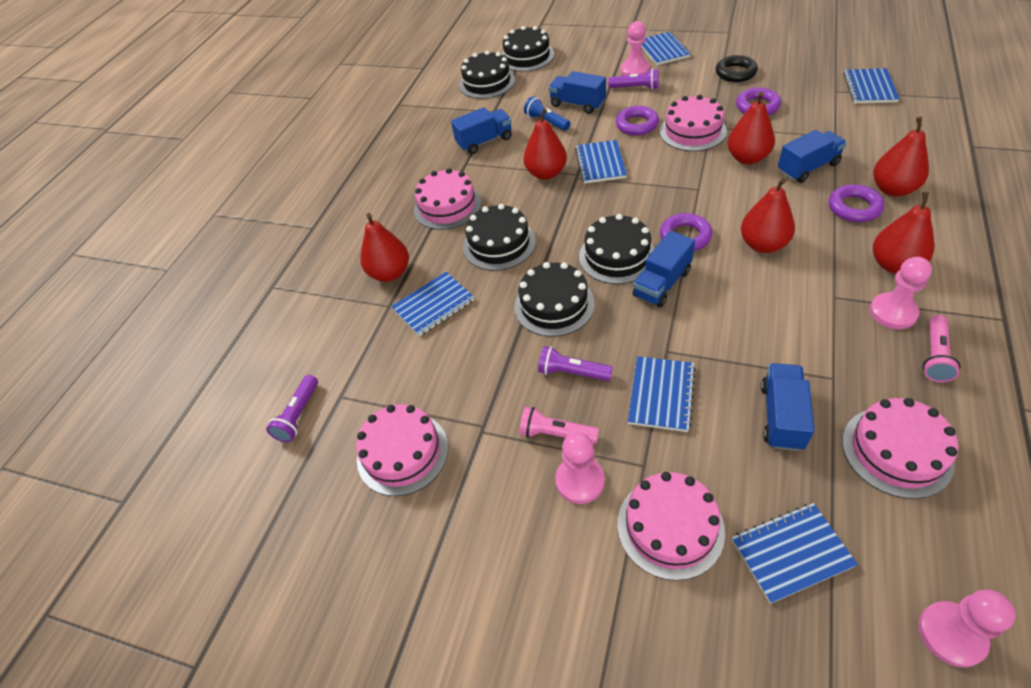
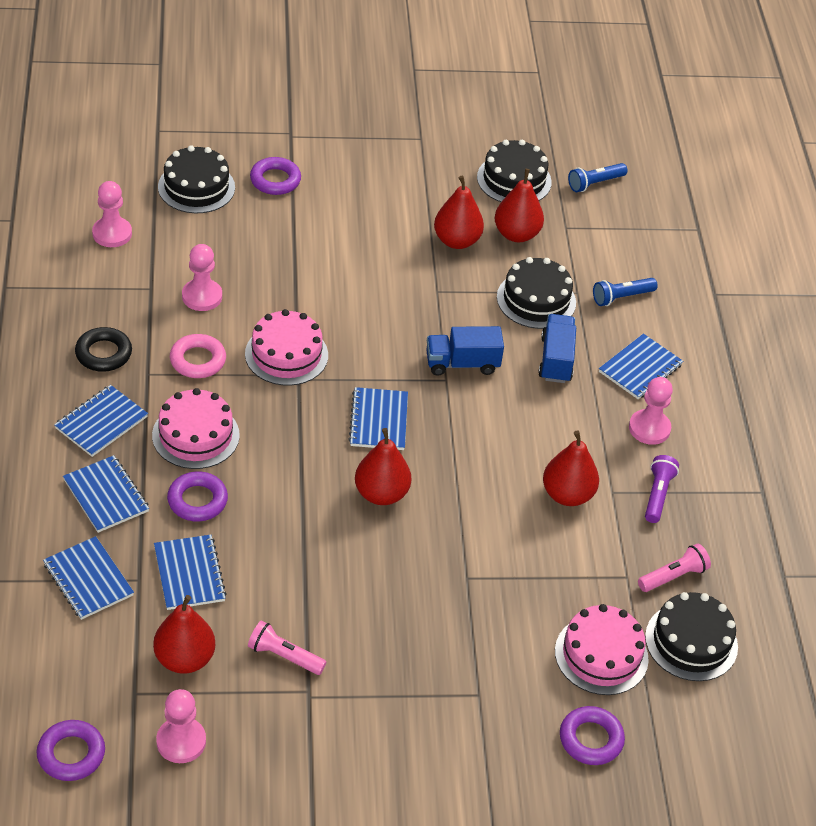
black cake: 5 -> 4
blue flashlight: 1 -> 2
blue truck: 5 -> 2
pink cake: 5 -> 3
pink ring: 0 -> 1
purple flashlight: 3 -> 1
red pear: 6 -> 5

